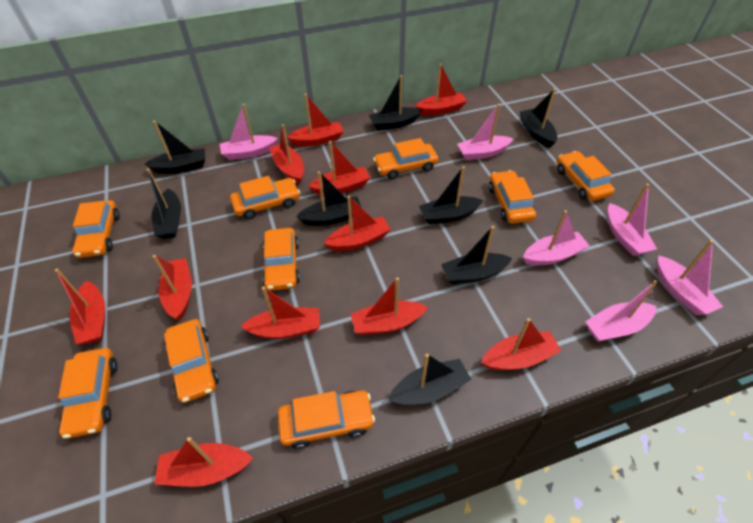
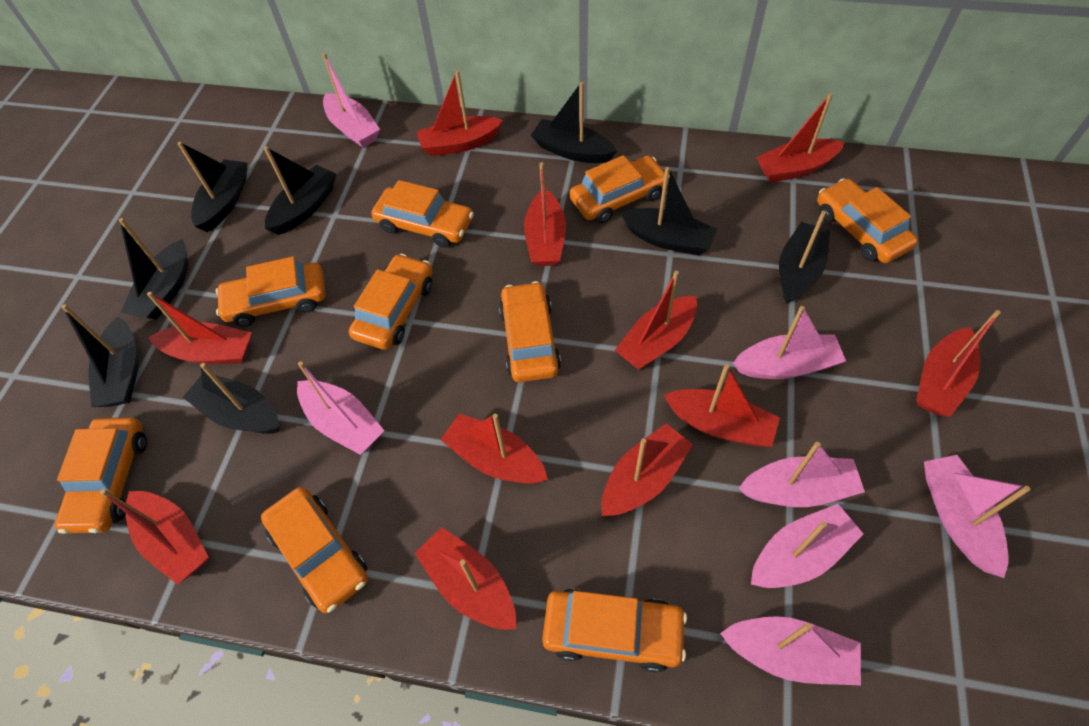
pink boat: 6 -> 7

